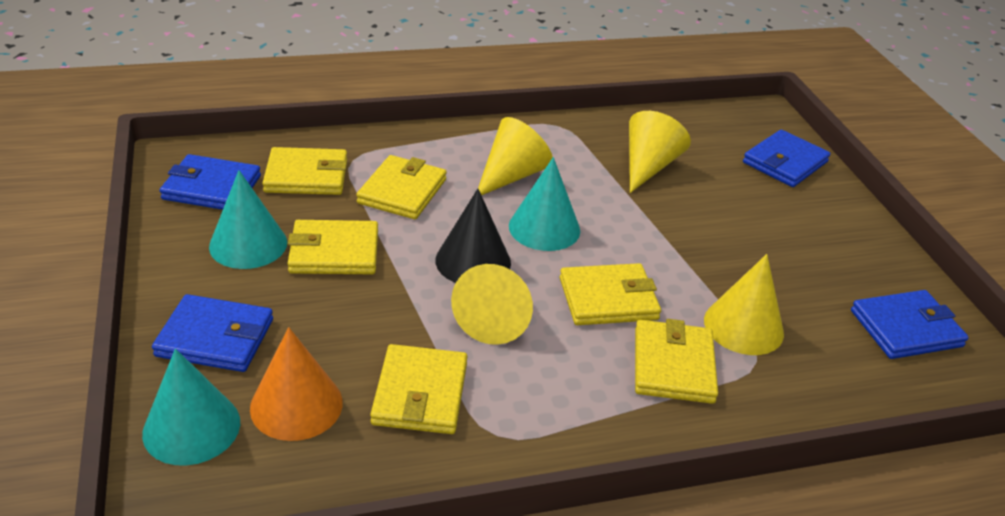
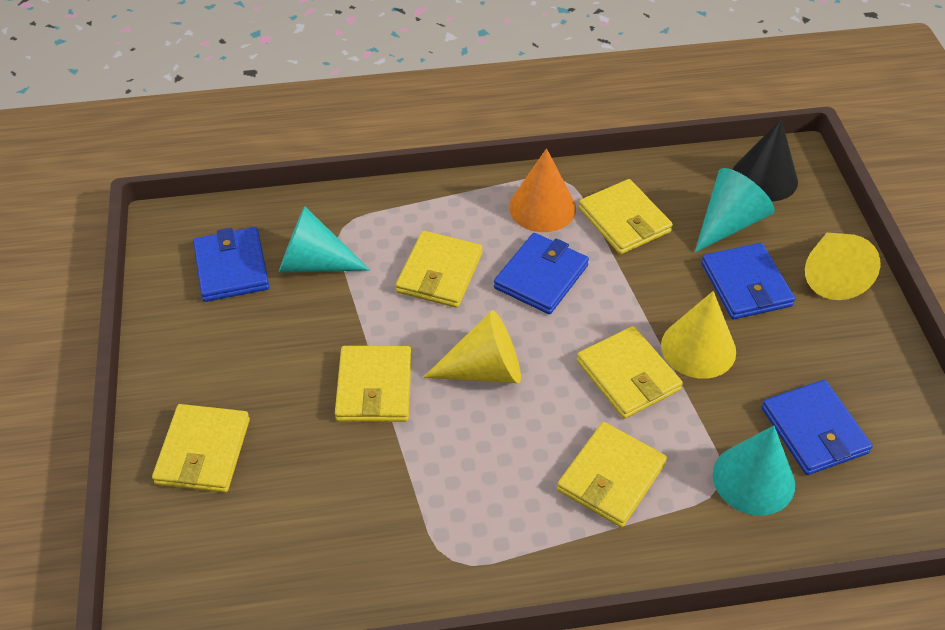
yellow cone: 4 -> 3

